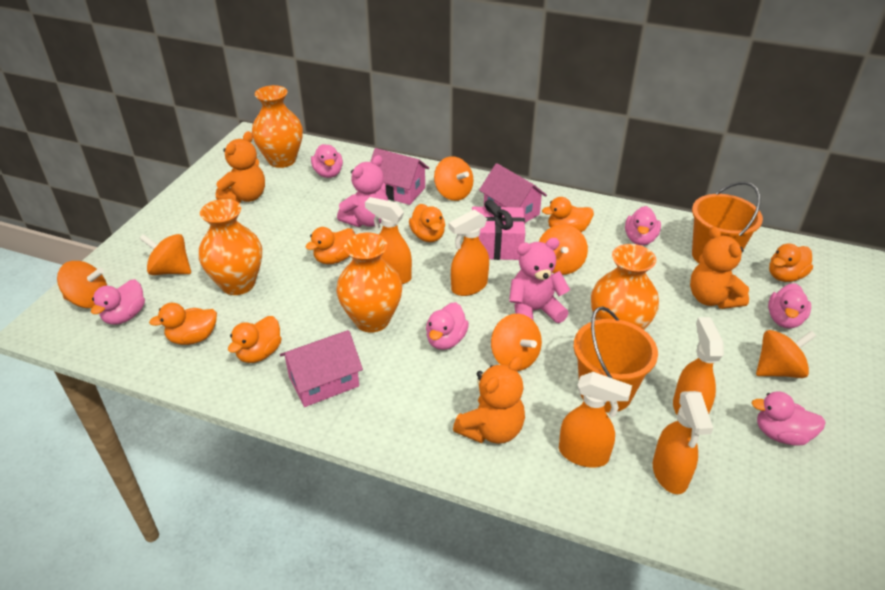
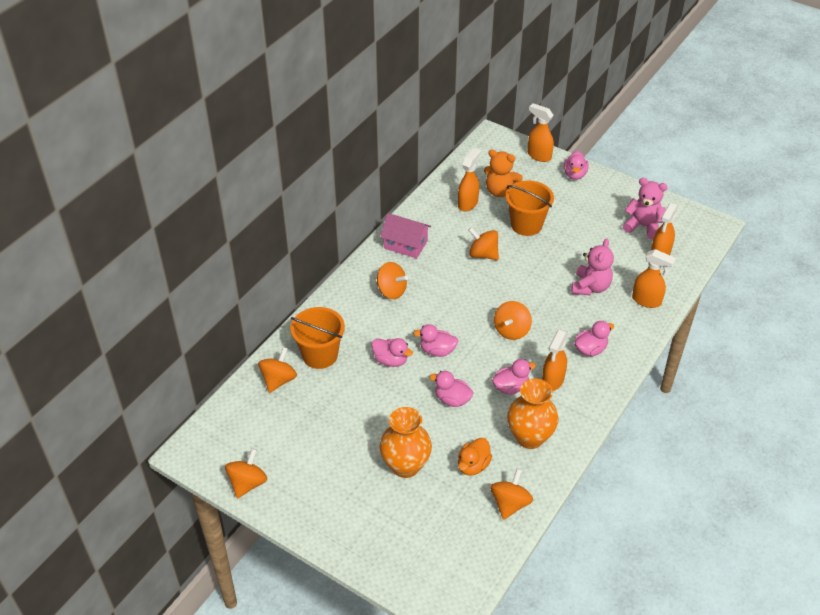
orange duck: 6 -> 1
orange teddy bear: 3 -> 1
orange vase: 4 -> 2
pink gift: 1 -> 0
pink house: 3 -> 1

